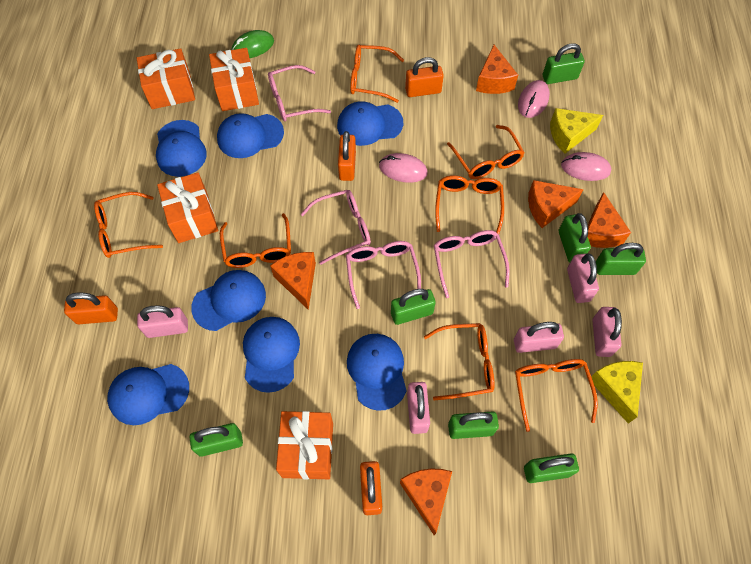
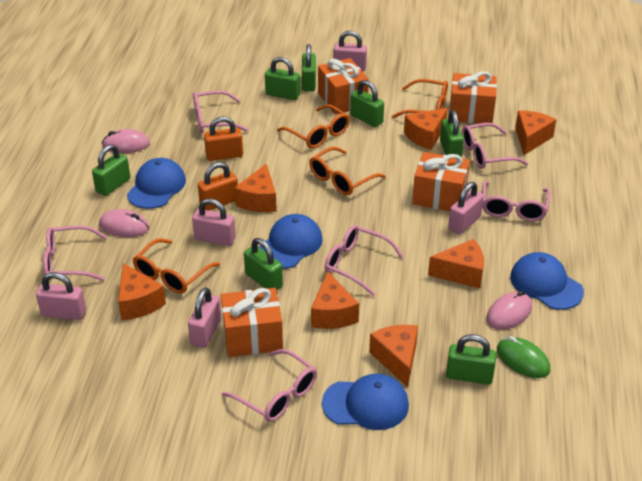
blue cap: 7 -> 4
orange cheese: 5 -> 7
orange glasses: 7 -> 4
orange padlock: 4 -> 2
pink glasses: 4 -> 6
yellow cheese: 2 -> 0

